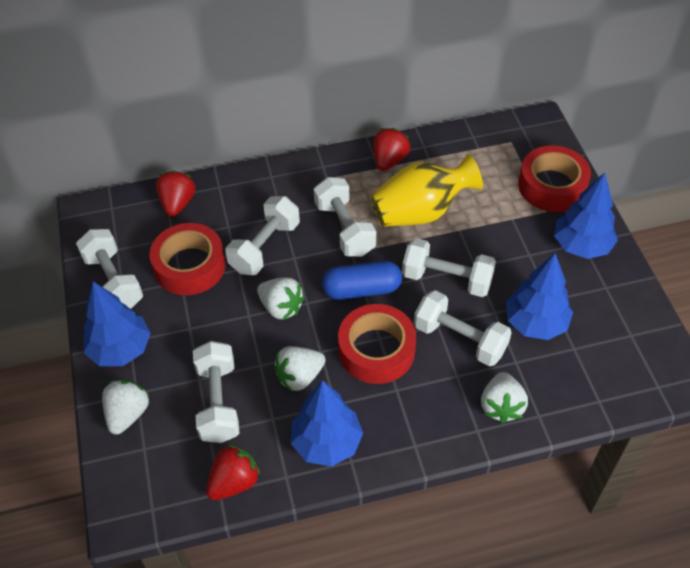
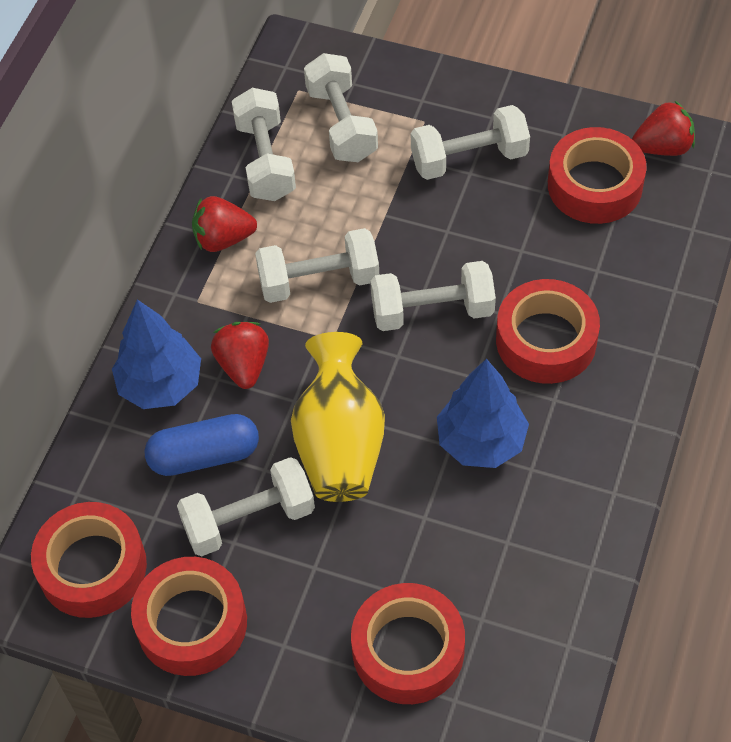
blue tree: 4 -> 2
red tape: 3 -> 5
white strawberry: 4 -> 0

